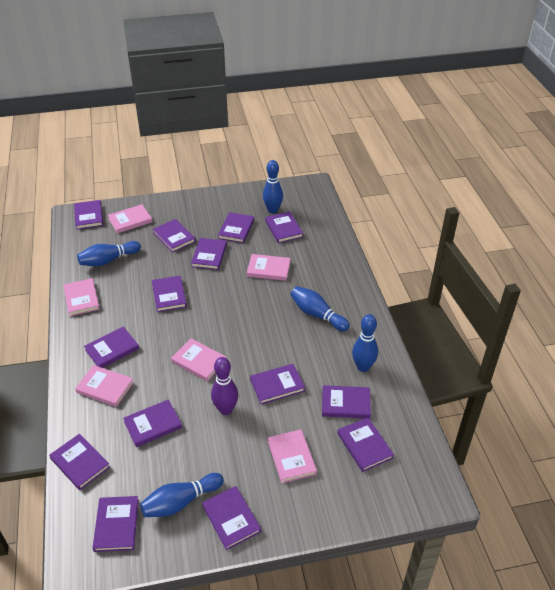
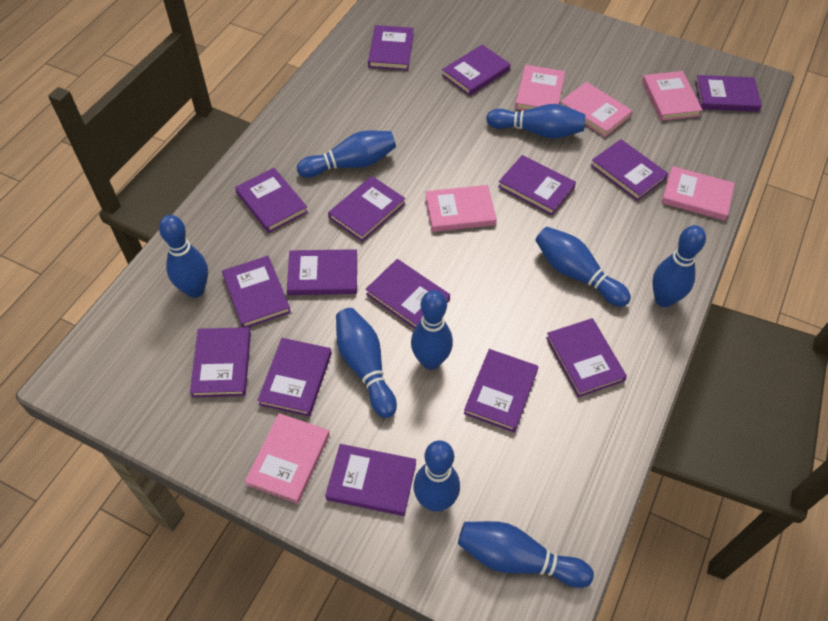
blue bowling pin: 5 -> 9
purple book: 14 -> 15
purple bowling pin: 1 -> 0

